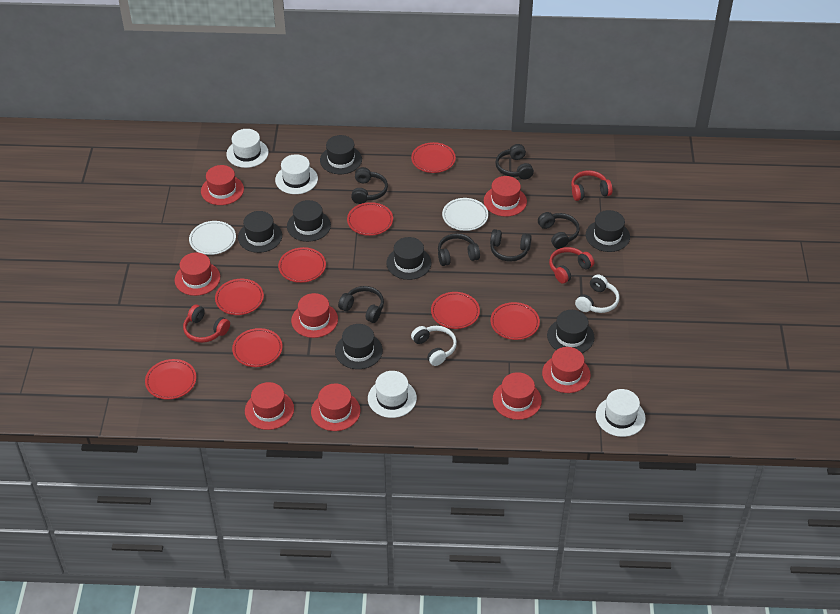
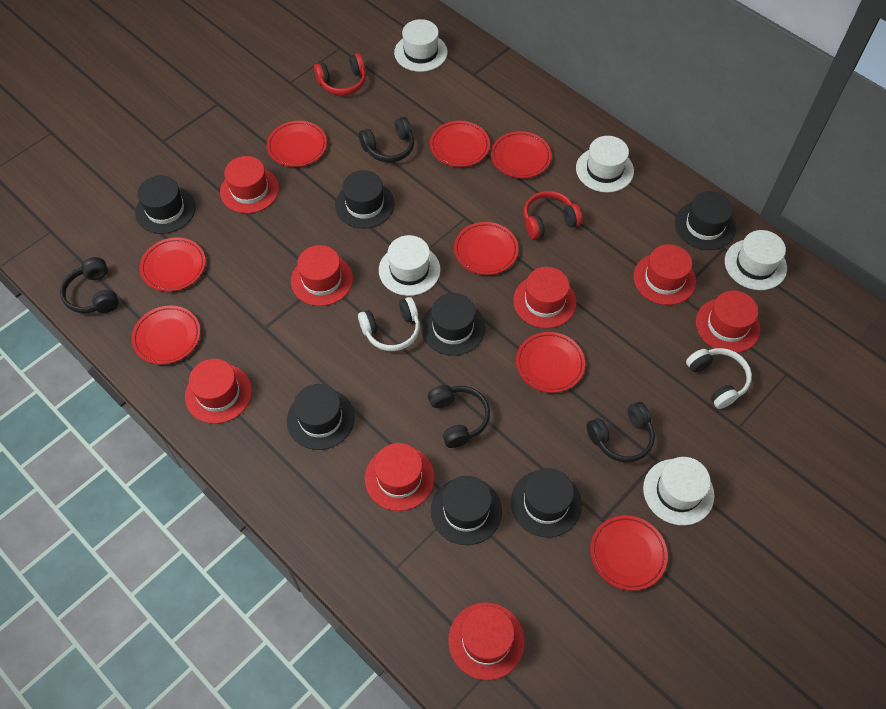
black headphones: 6 -> 4
red headphones: 3 -> 2
white hat: 4 -> 5
white plate: 2 -> 0

